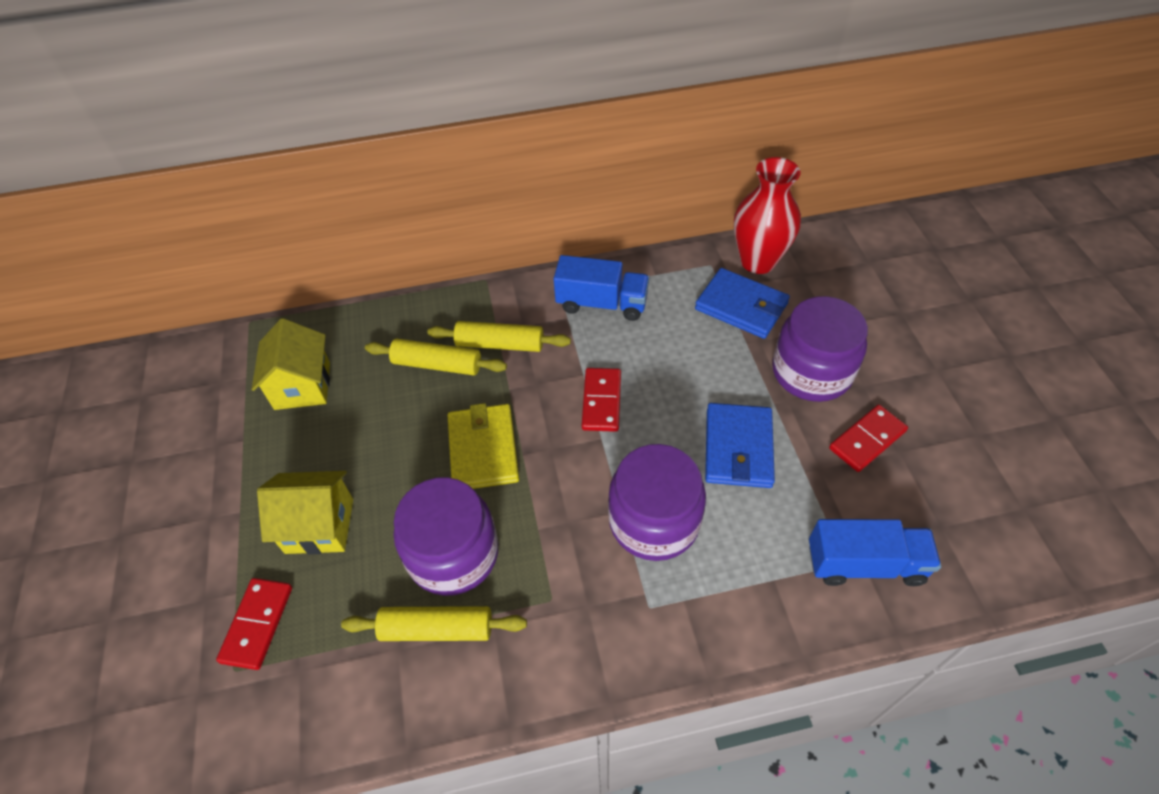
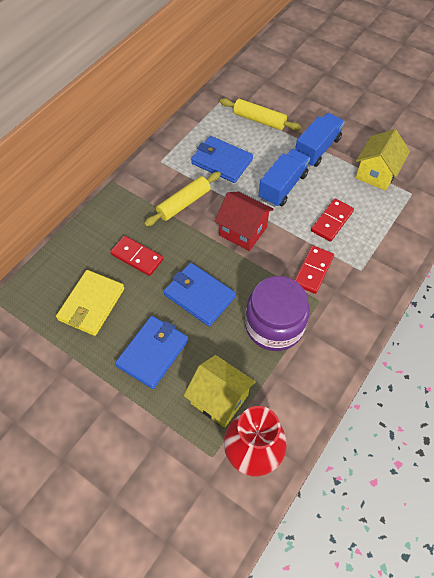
blue wallet: 2 -> 3
purple jar: 3 -> 1
red house: 0 -> 1
yellow rolling pin: 3 -> 2

